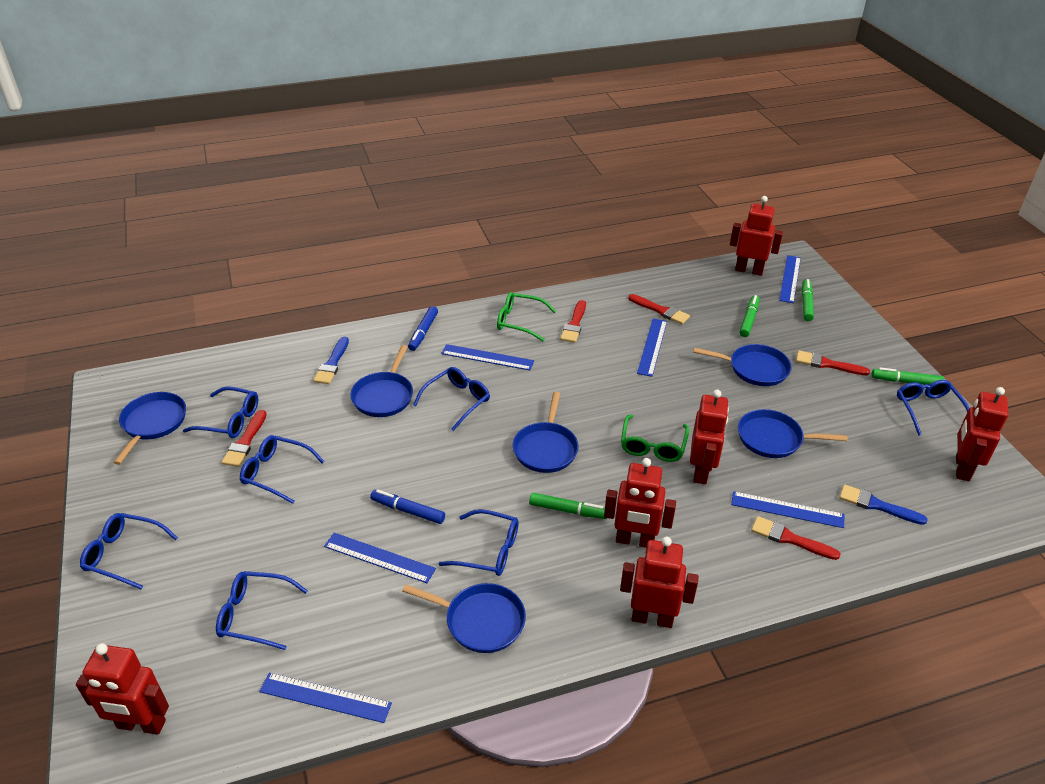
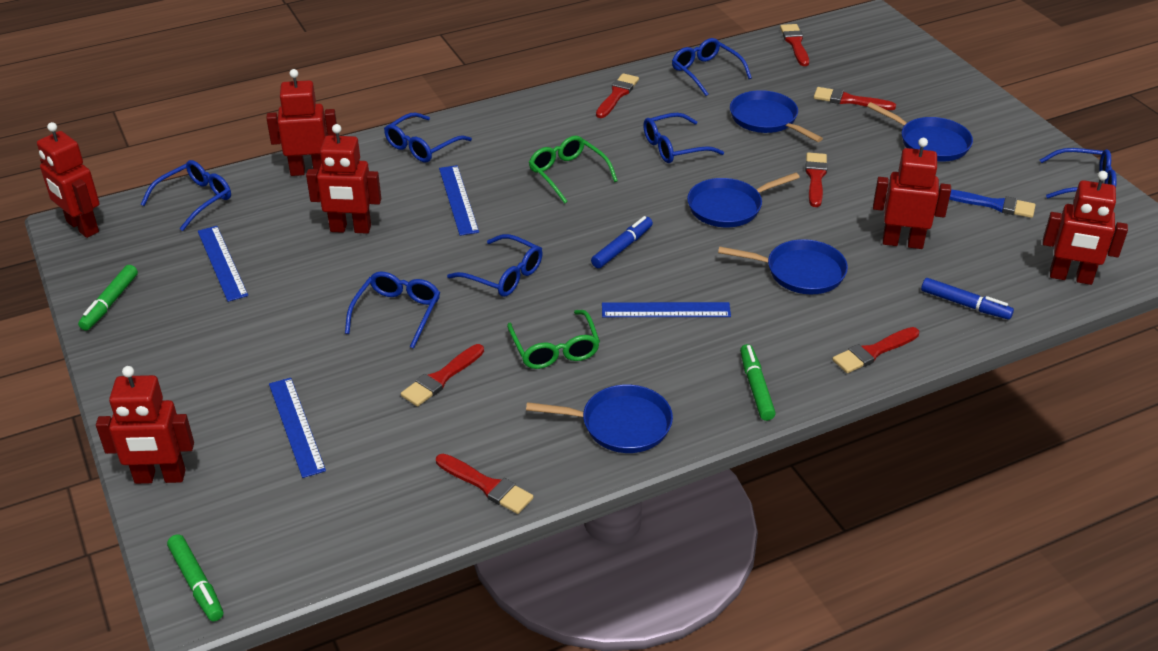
blue brush: 2 -> 1
blue pan: 6 -> 5
blue ruler: 6 -> 4
green marker: 4 -> 3
red brush: 5 -> 7

